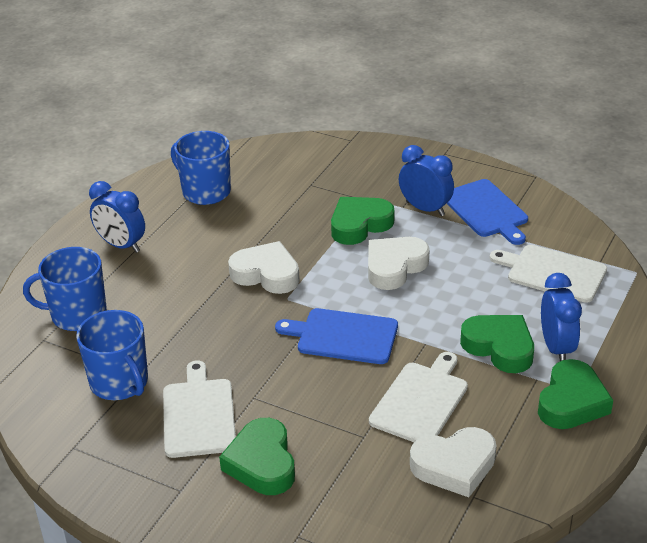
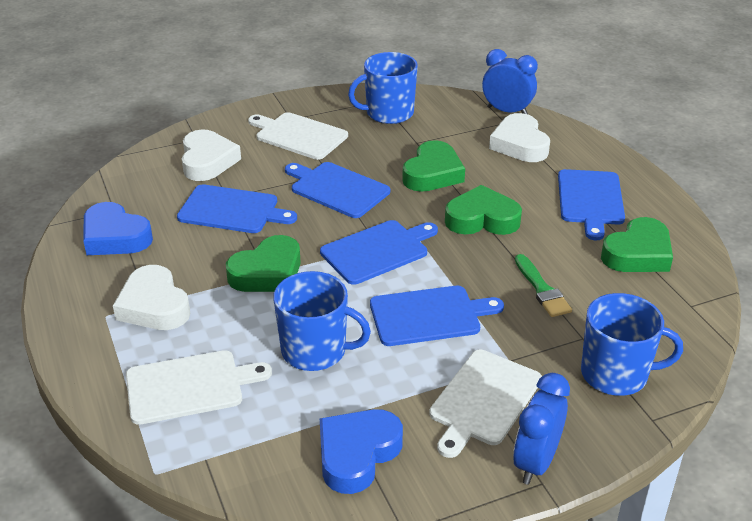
blue clock: 3 -> 2
blue cutting board: 2 -> 5
blue heart: 0 -> 2
green brush: 0 -> 1

